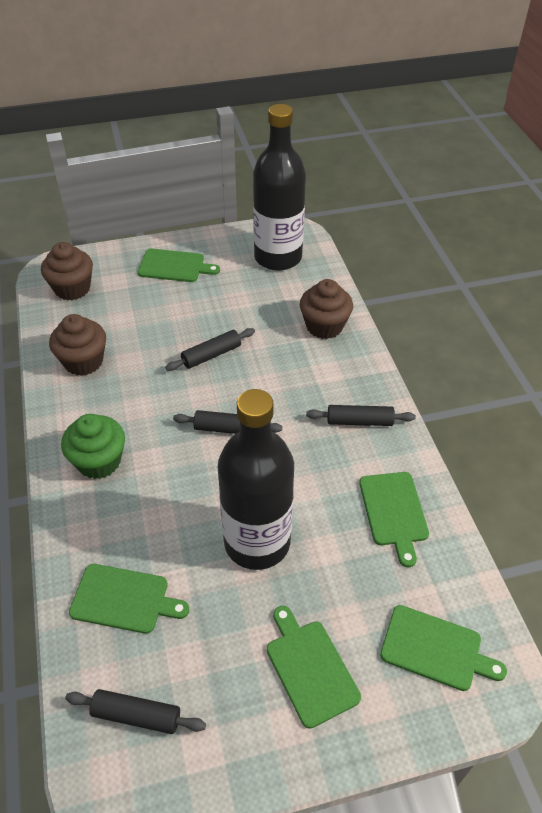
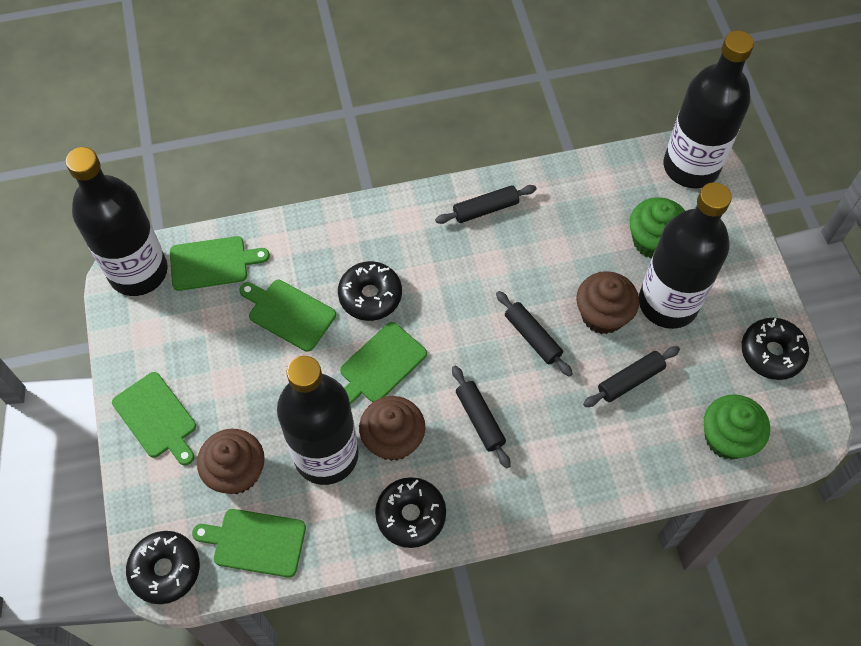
black bottle: 2 -> 4
black donut: 0 -> 4
green cupcake: 1 -> 2

